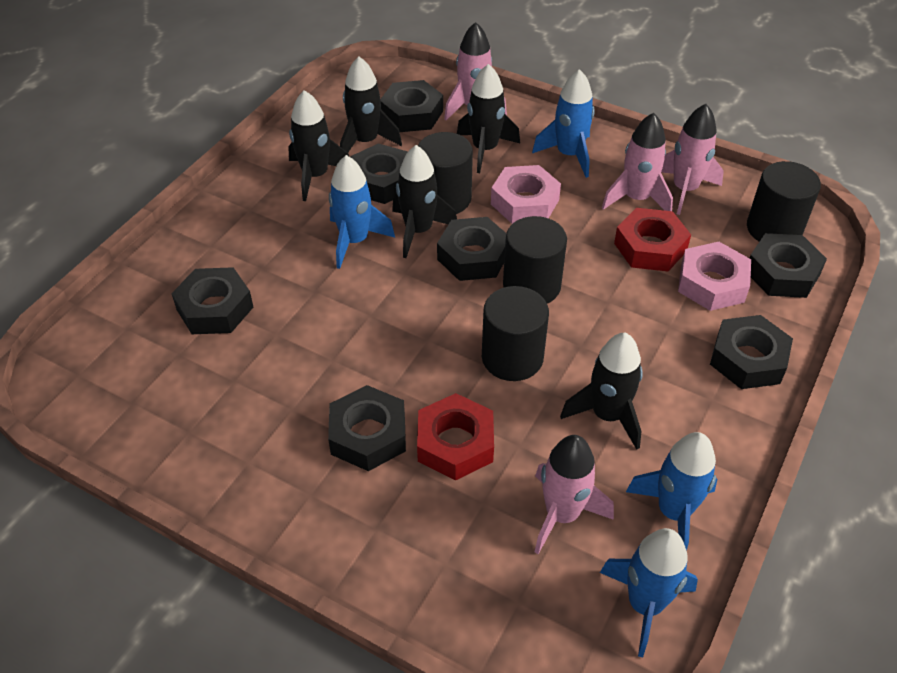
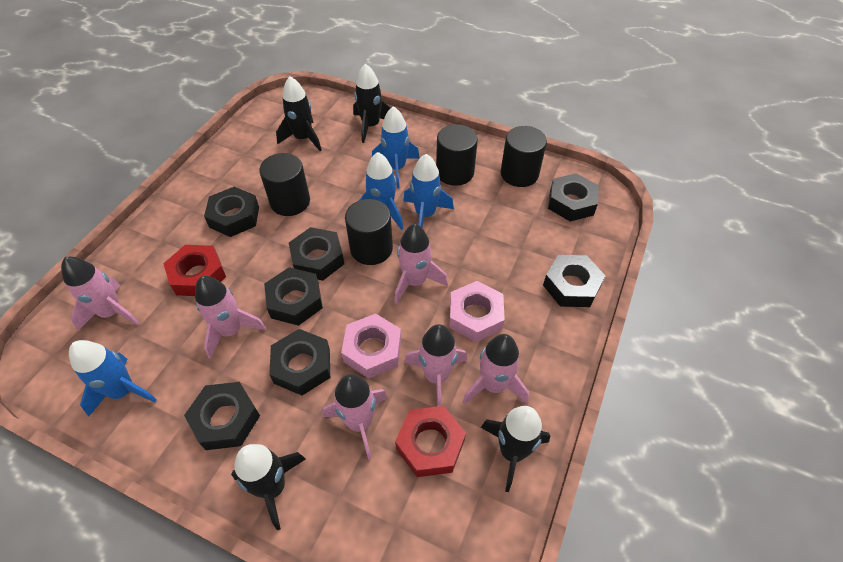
black rocket: 5 -> 4
pink rocket: 4 -> 6

